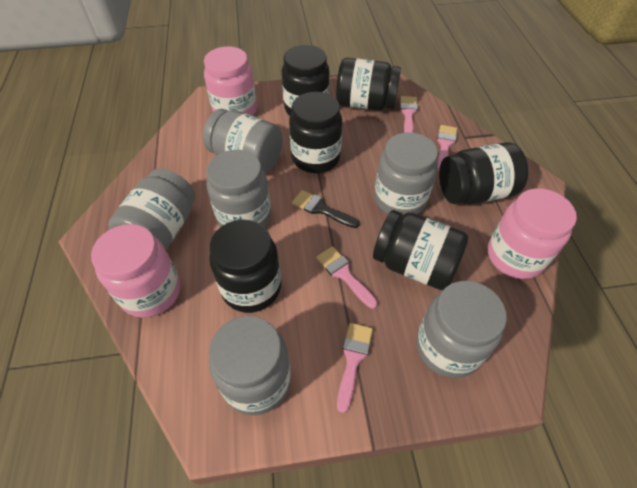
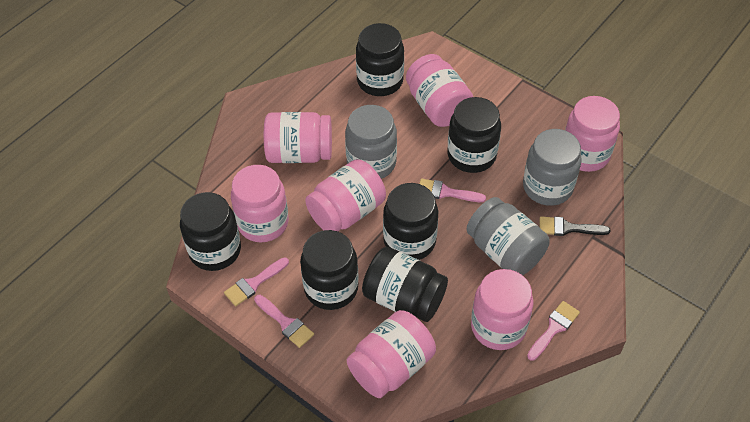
grey jar: 6 -> 3
pink jar: 3 -> 7

